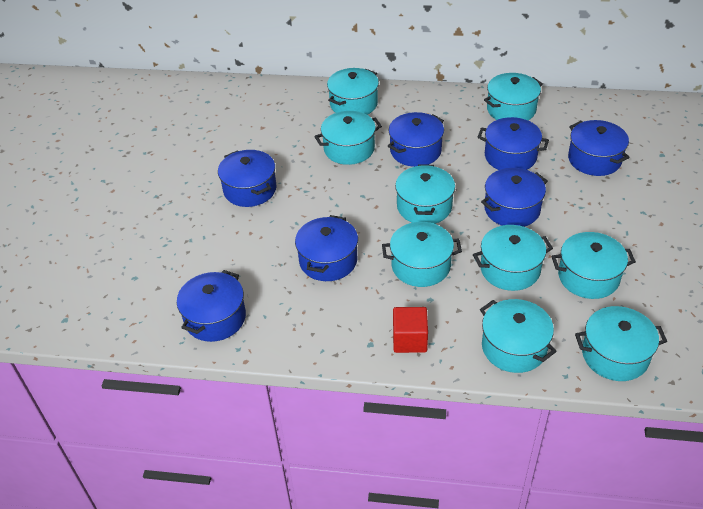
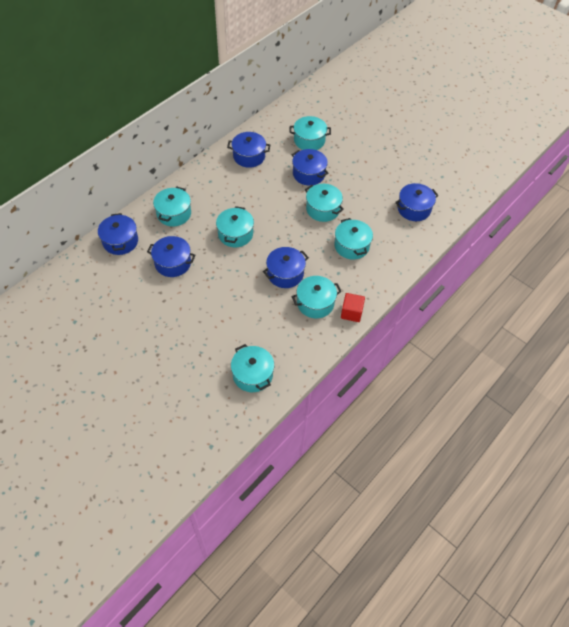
blue pot: 7 -> 6
turquoise pot: 9 -> 7

